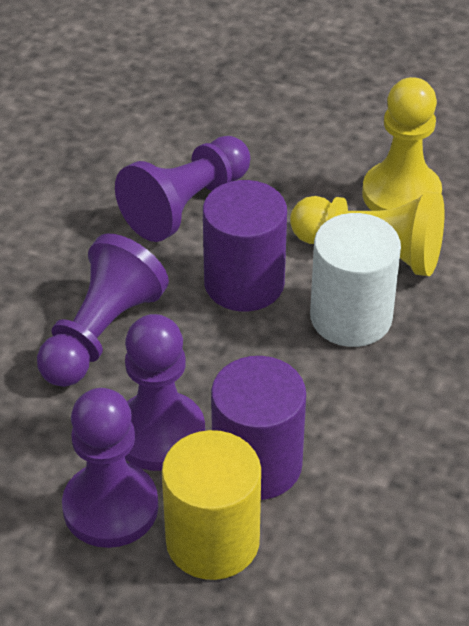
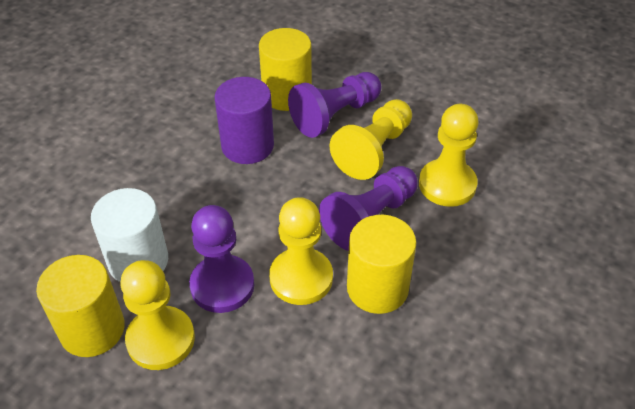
purple cylinder: 2 -> 1
purple pawn: 4 -> 3
yellow cylinder: 1 -> 3
yellow pawn: 2 -> 4

